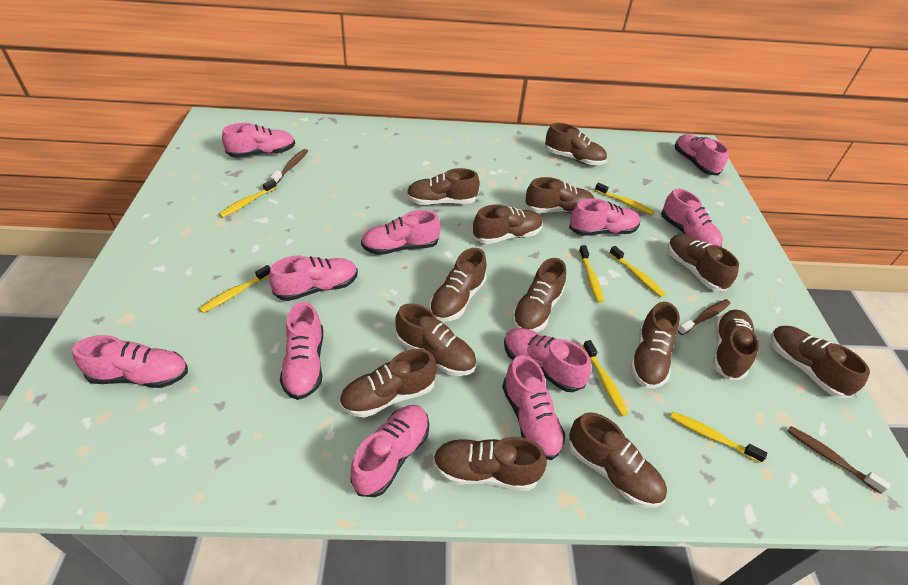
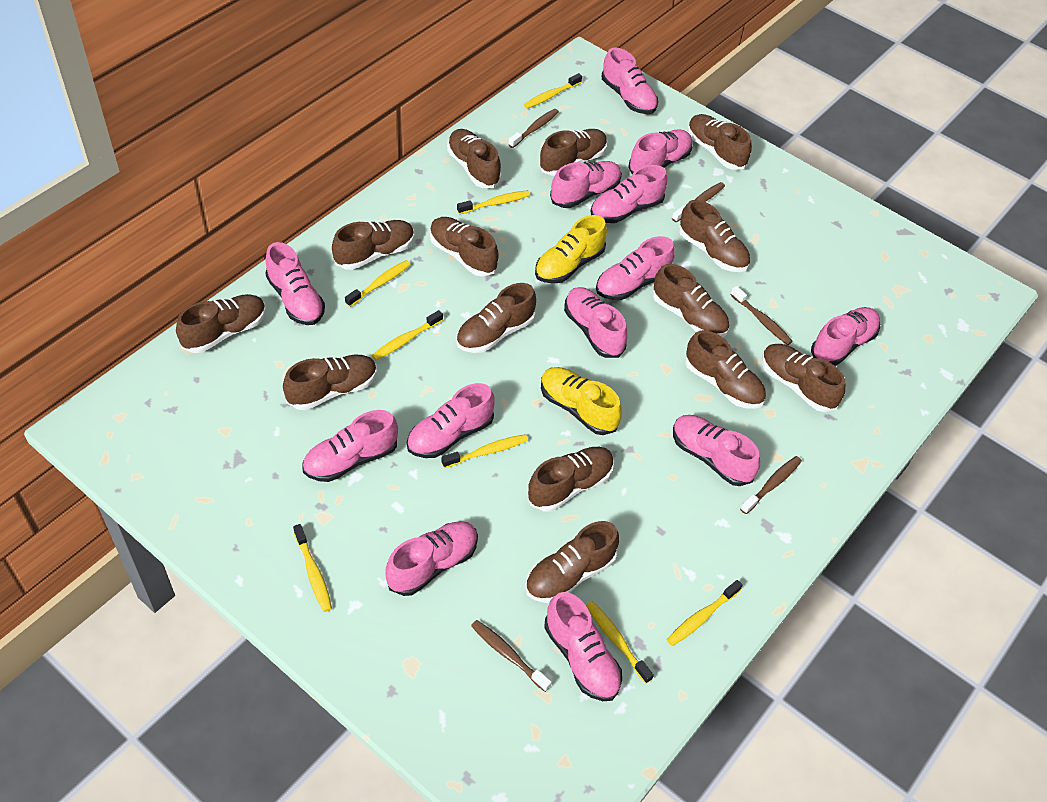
brown toothbrush: 3 -> 5
pink shoe: 11 -> 13
yellow shoe: 0 -> 2
yellow toothbrush: 7 -> 8

